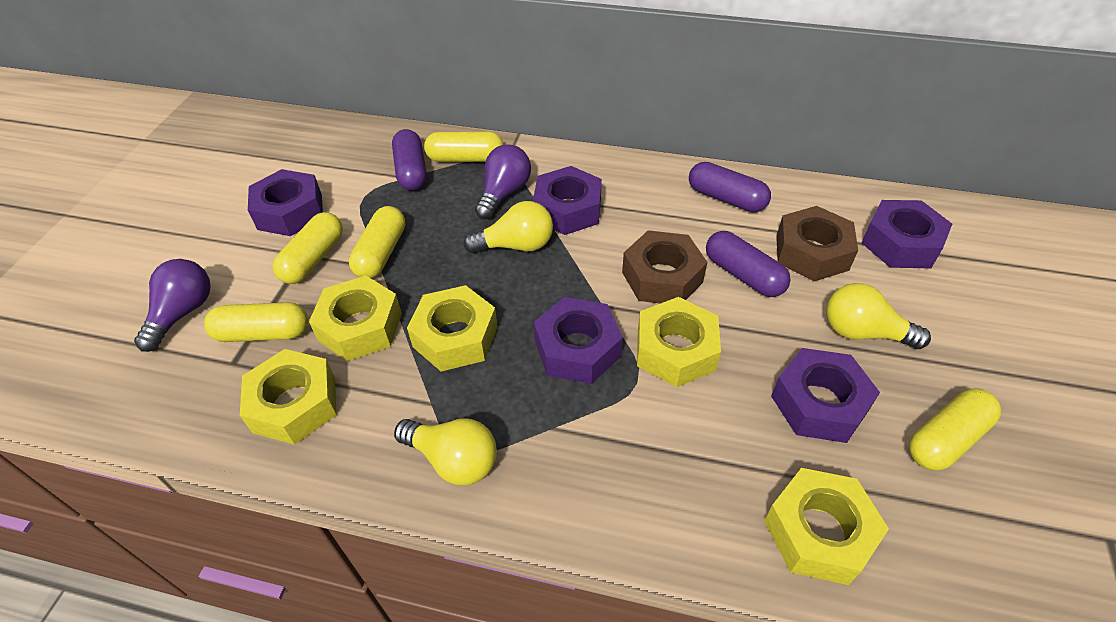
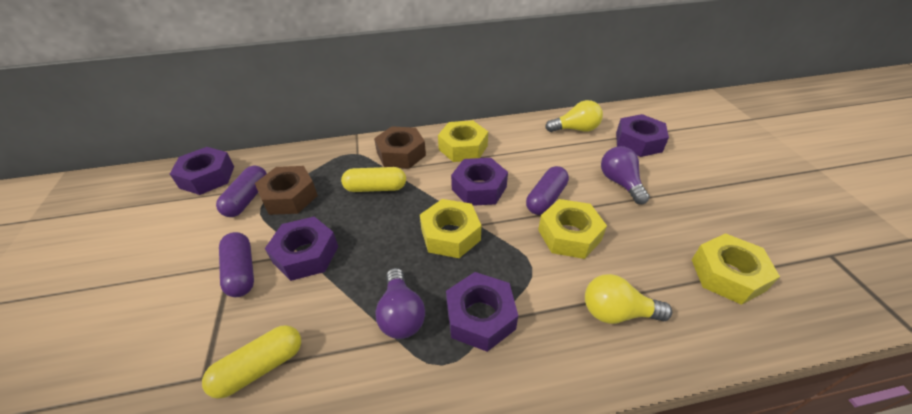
yellow capsule: 5 -> 2
yellow light bulb: 3 -> 2
yellow nut: 5 -> 4

